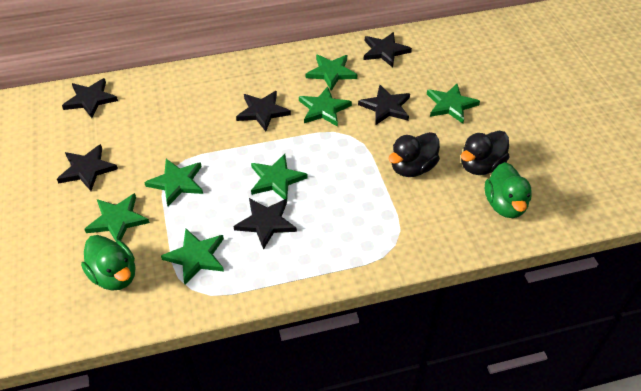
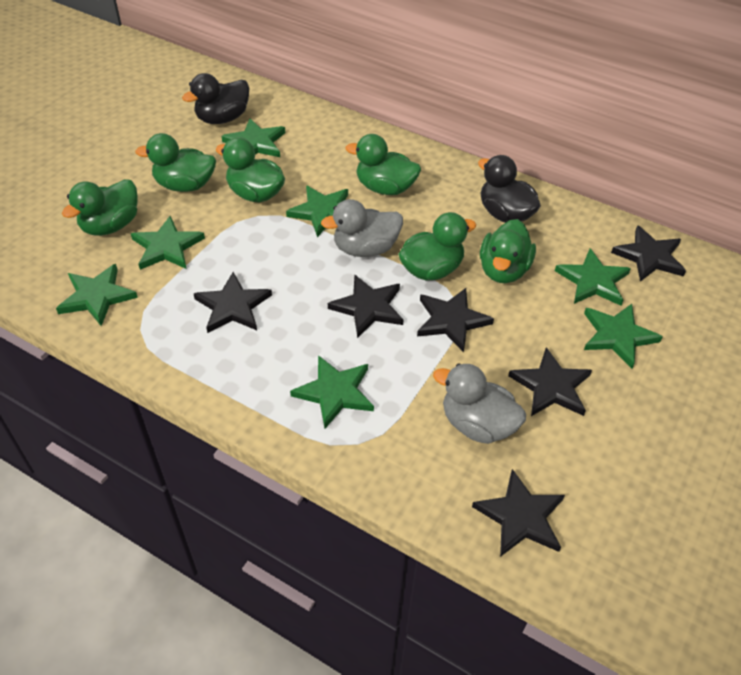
green duck: 2 -> 6
grey duck: 0 -> 2

